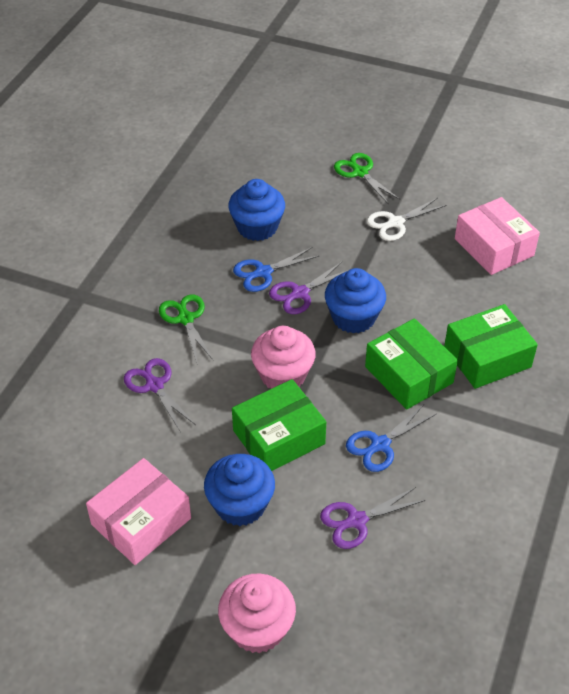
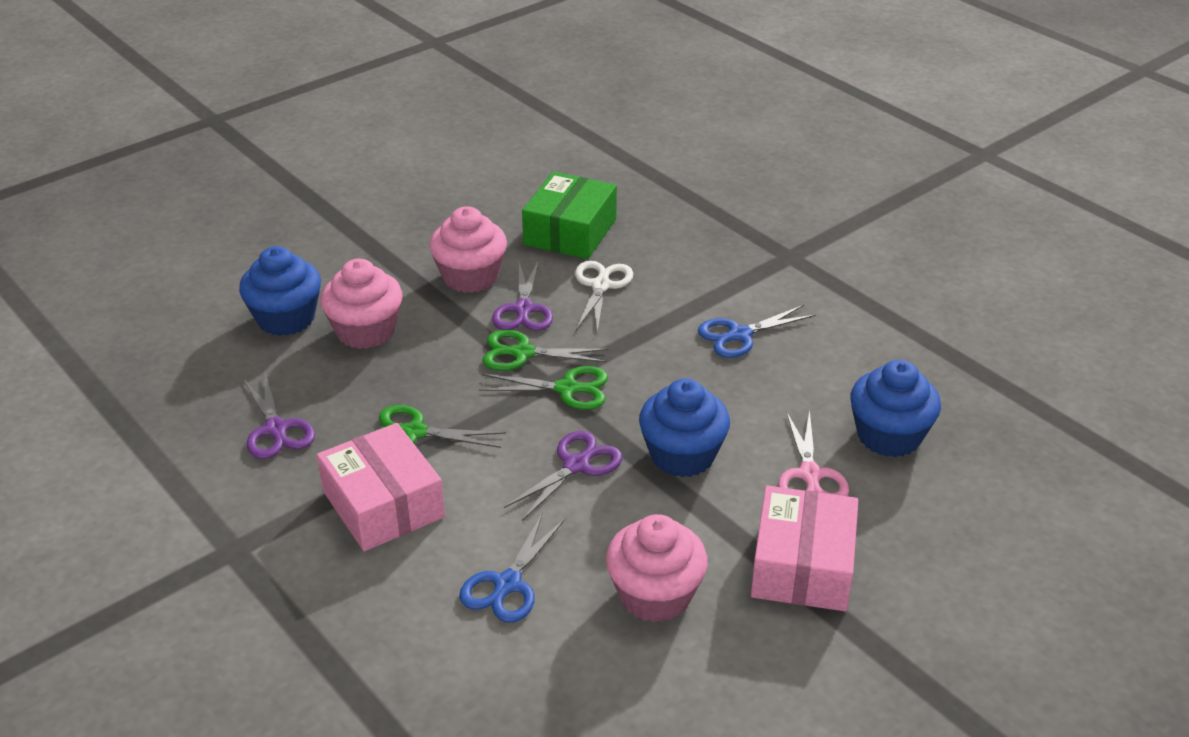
green box: 3 -> 1
green scissors: 2 -> 3
pink cupcake: 2 -> 3
pink scissors: 0 -> 1

